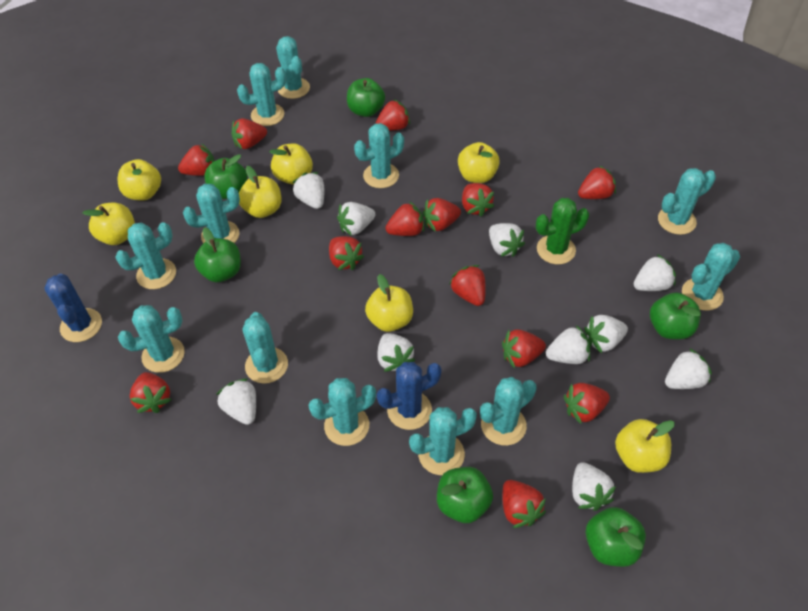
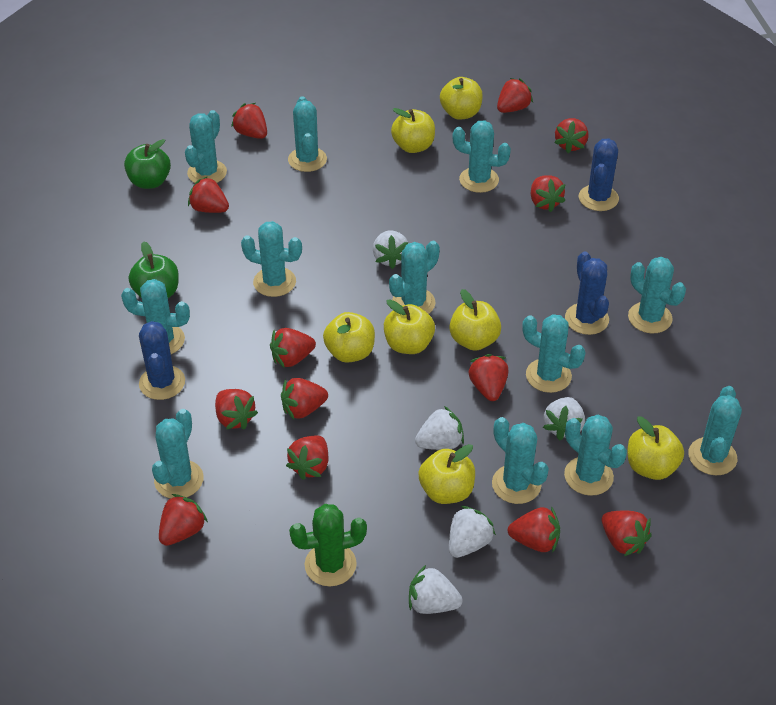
blue cactus: 2 -> 3
green apple: 6 -> 2
white strawberry: 10 -> 5

